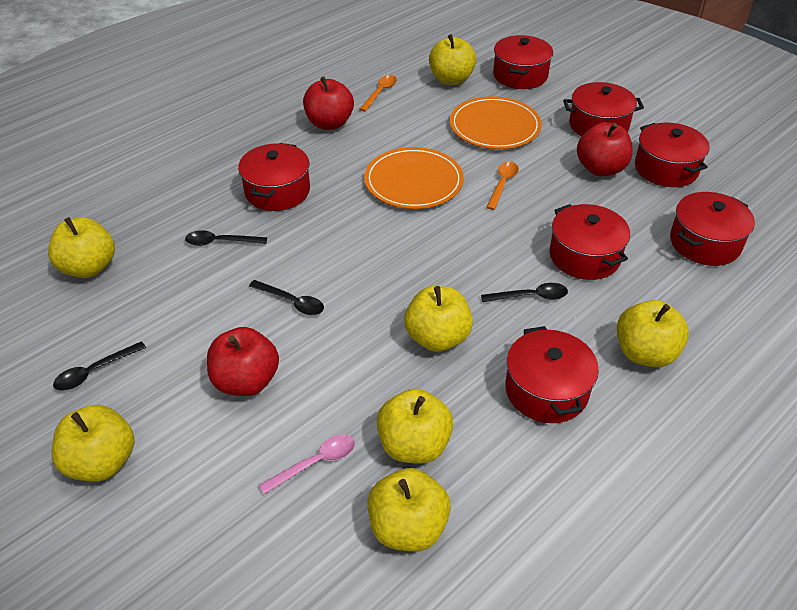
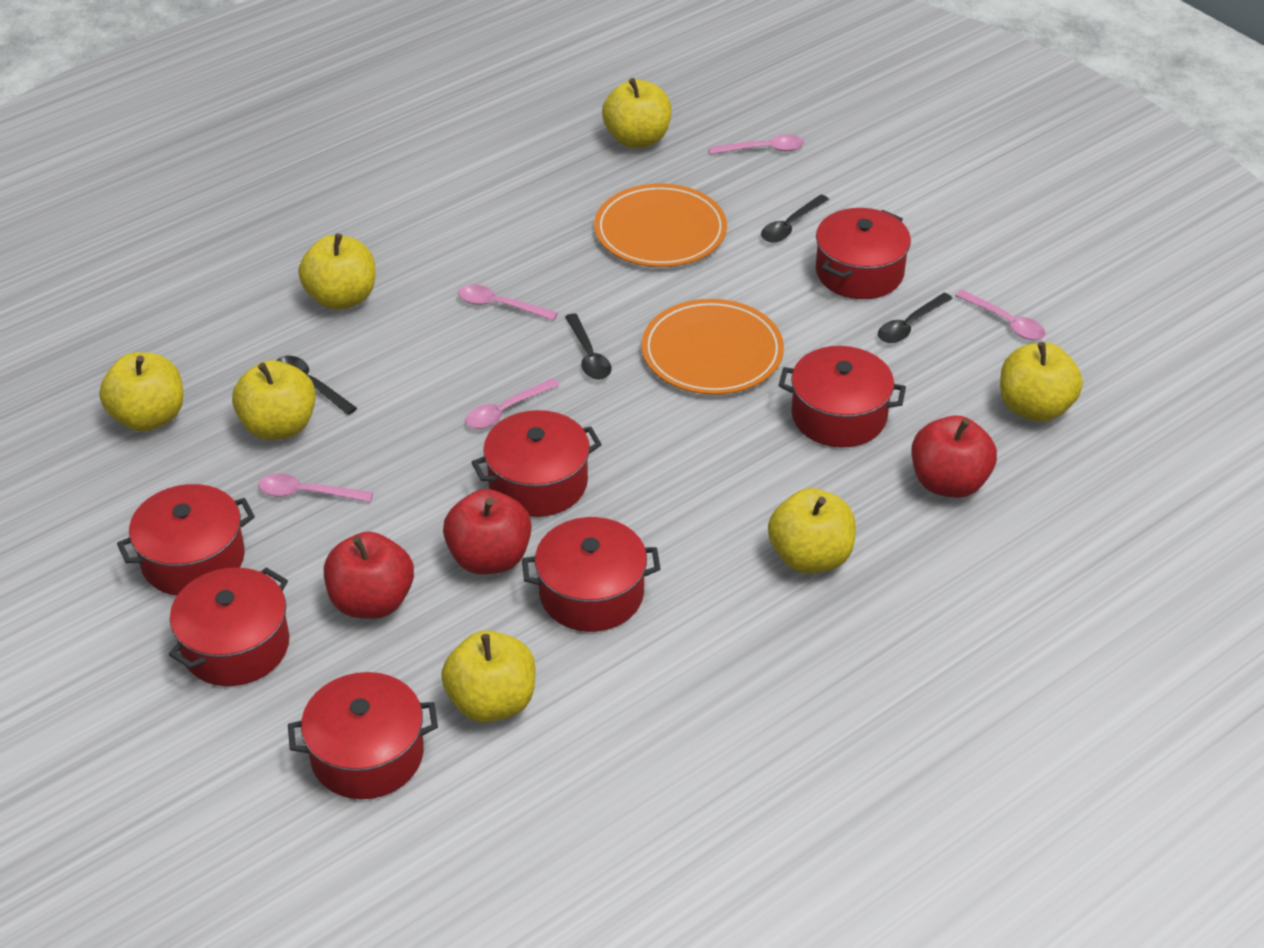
orange spoon: 2 -> 0
pink spoon: 1 -> 5

